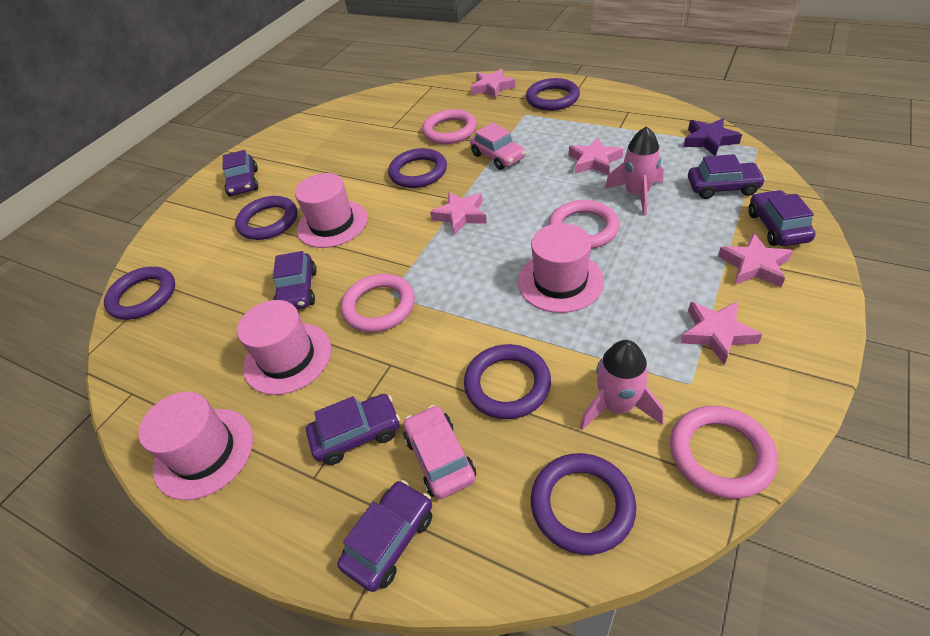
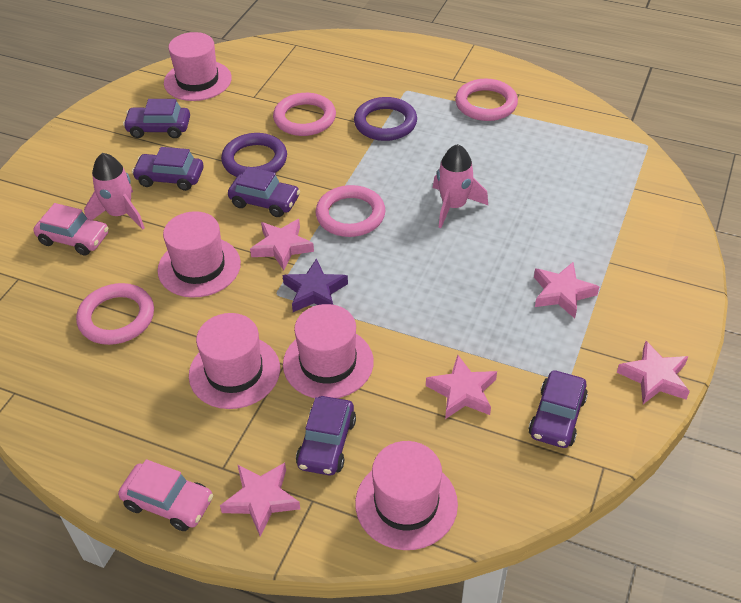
pink hat: 4 -> 5
purple car: 6 -> 5
purple ring: 6 -> 2

